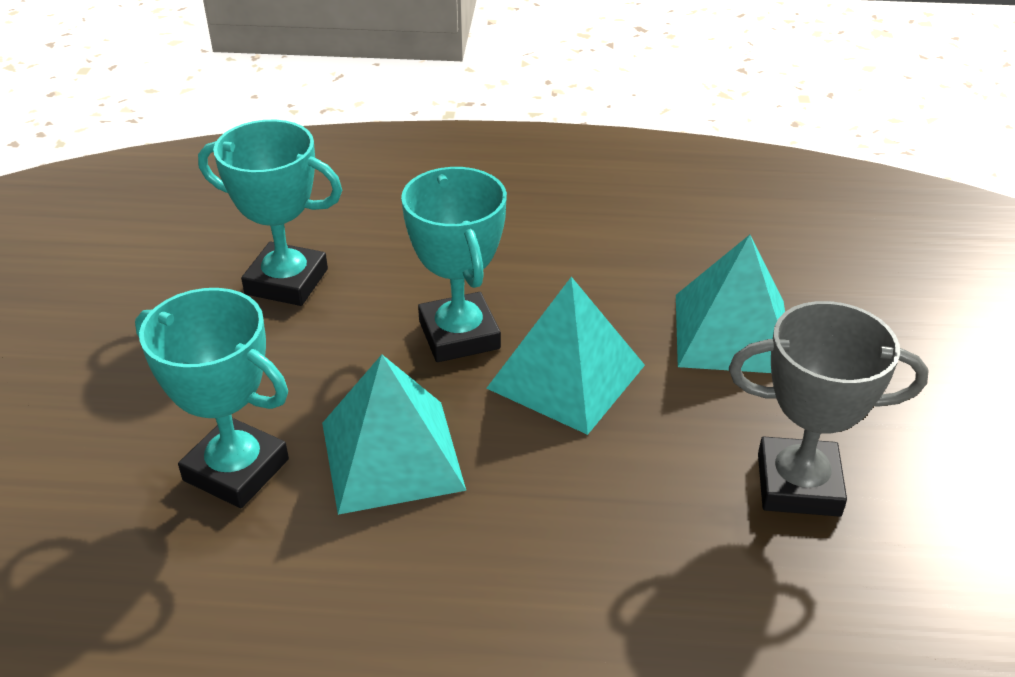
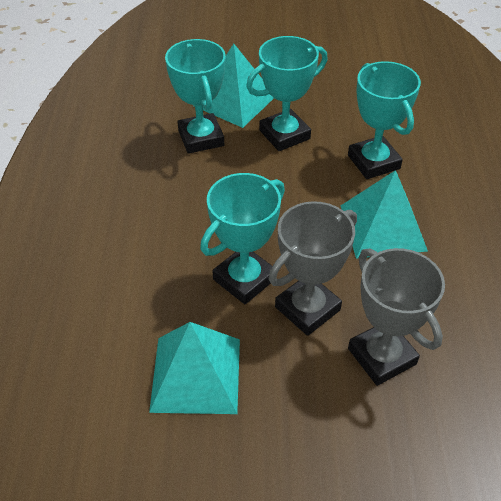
grey trophy: 1 -> 2
turquoise trophy: 3 -> 4

